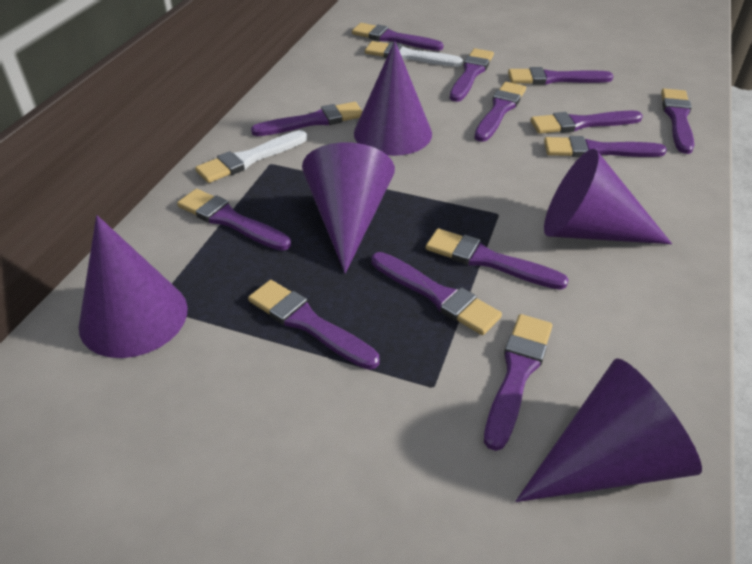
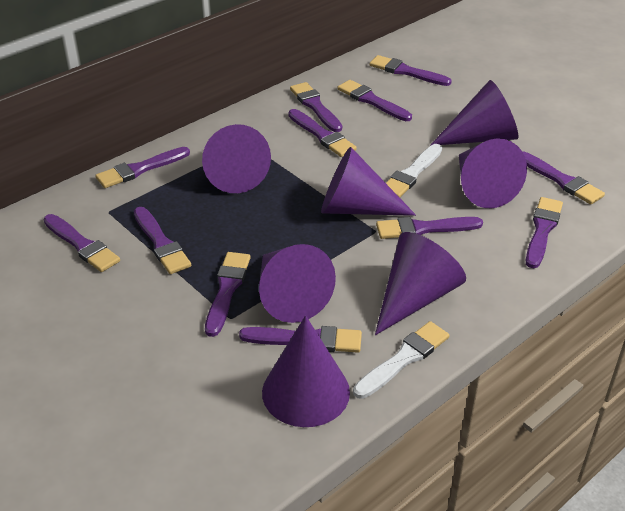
purple brush: 13 -> 12
purple cone: 5 -> 7

